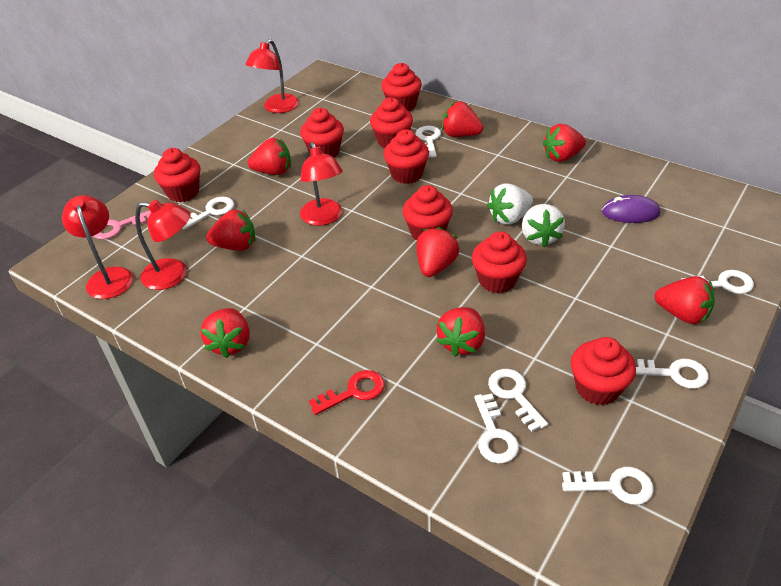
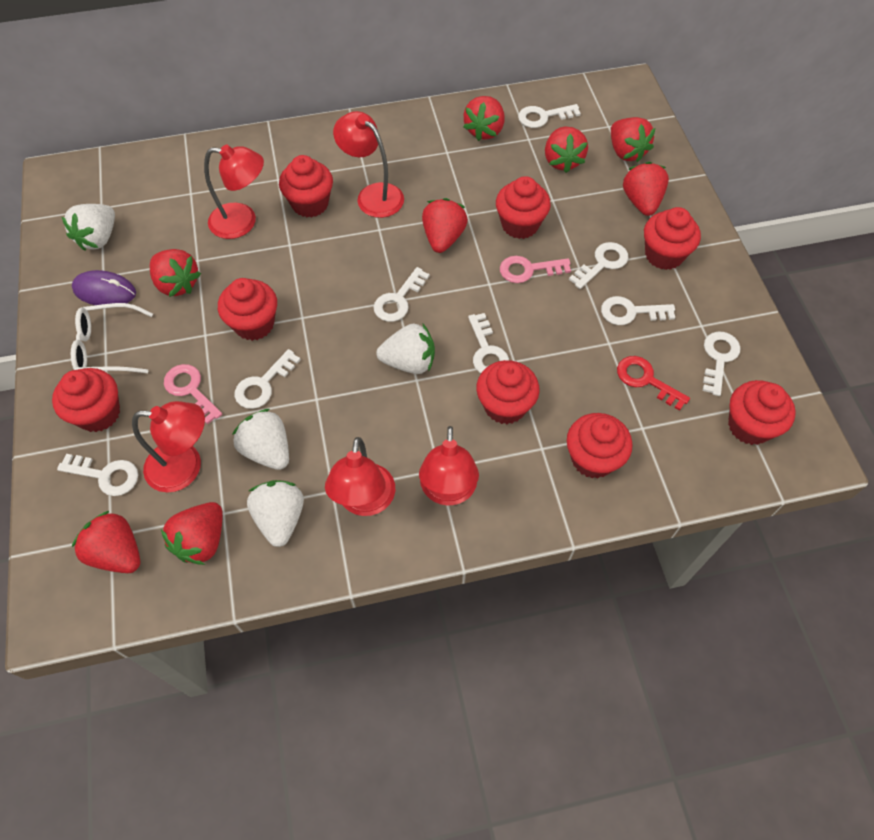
pink key: 1 -> 2
red lamp: 4 -> 5
white glasses: 0 -> 1
white key: 7 -> 8
white strawberry: 2 -> 4

